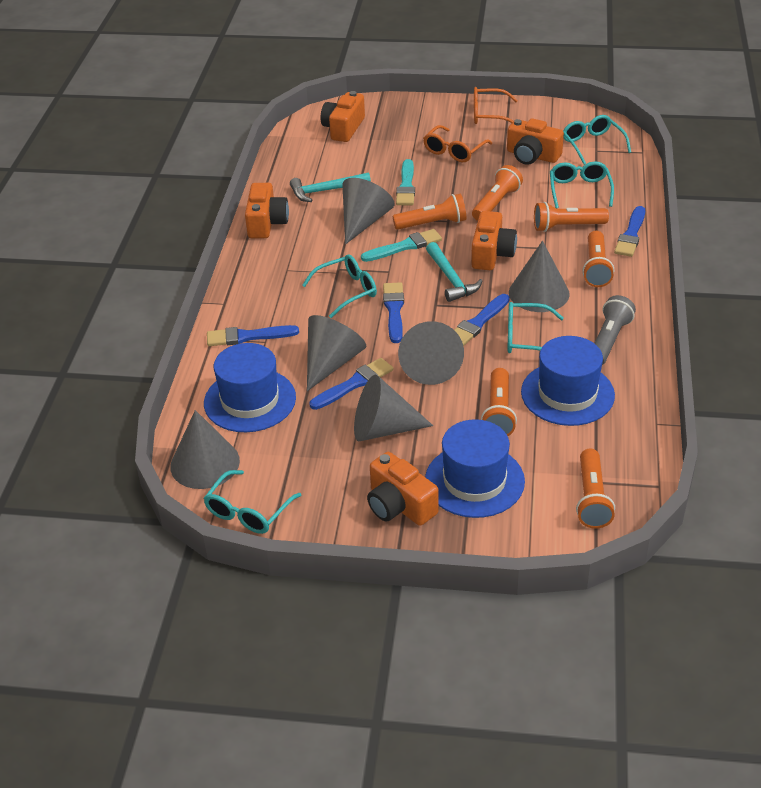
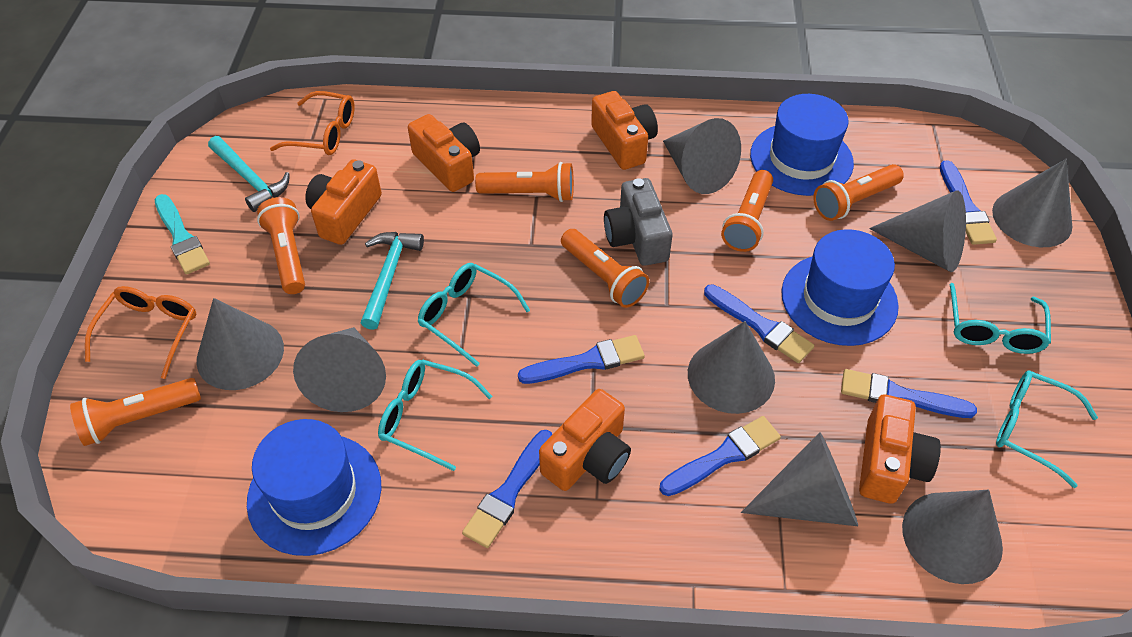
blue brush: 5 -> 6
grey camera: 0 -> 1
grey cone: 6 -> 8
grey flashlight: 1 -> 0
turquoise brush: 2 -> 1
turquoise glasses: 5 -> 4

